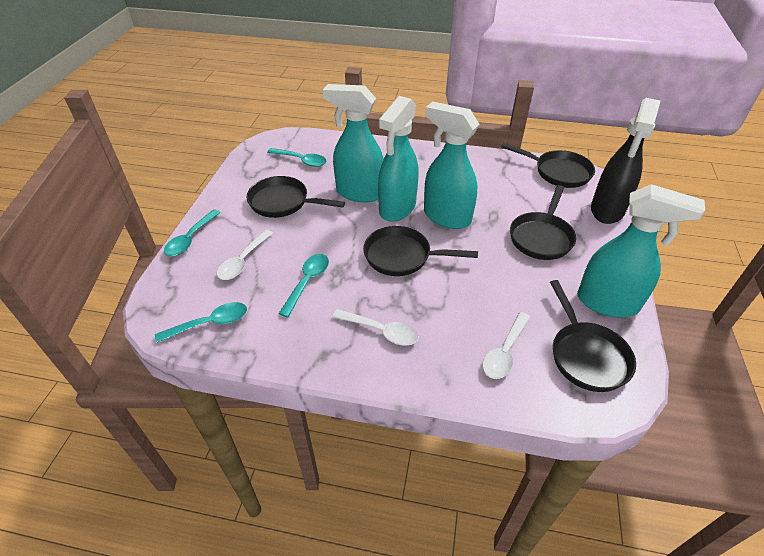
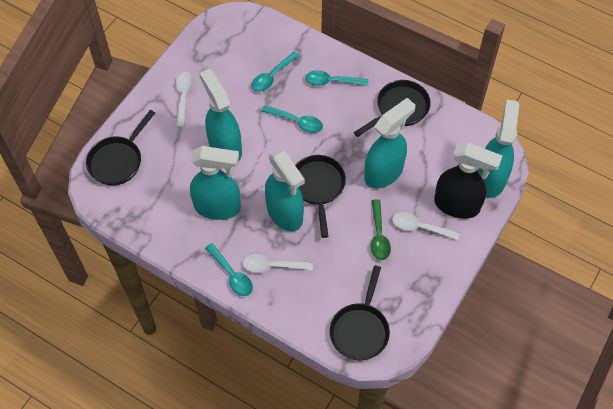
black pan: 5 -> 4
green spoon: 0 -> 1
turquoise spray bottle: 4 -> 5

